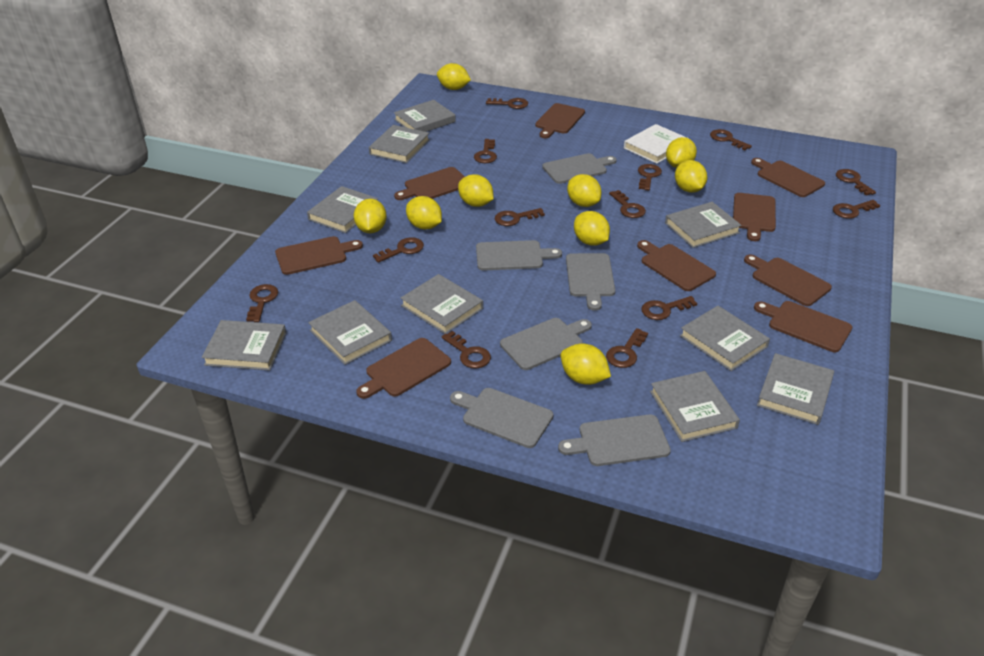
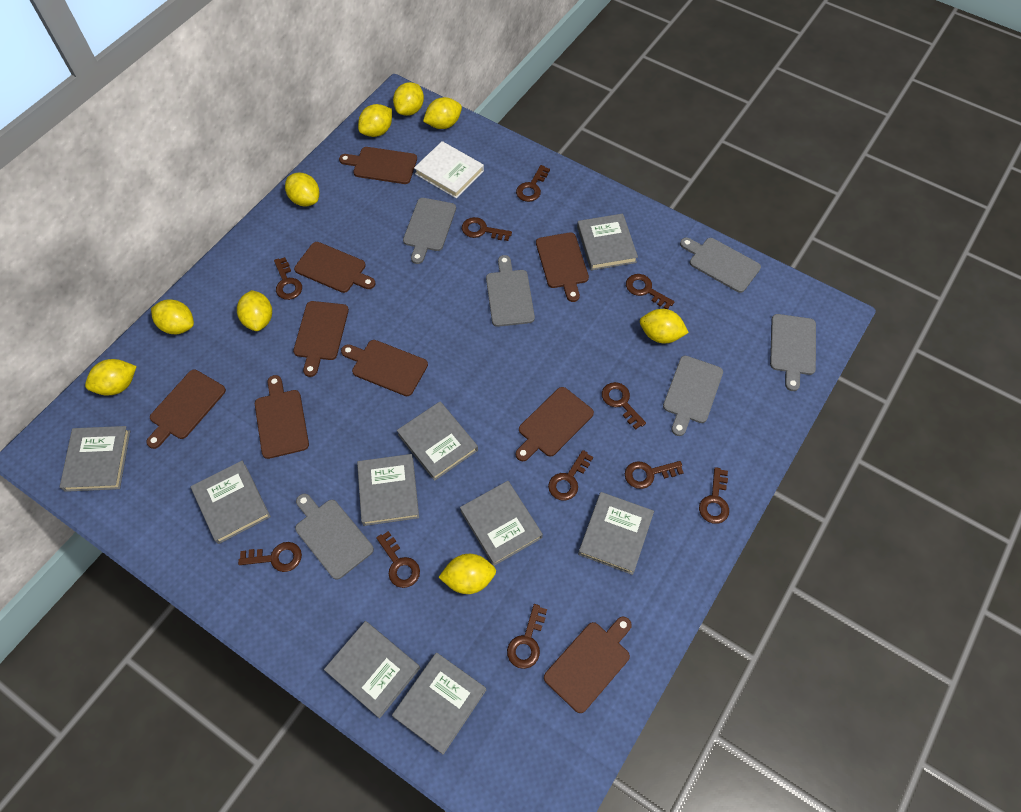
brown key: 13 -> 11
grey book: 10 -> 9

